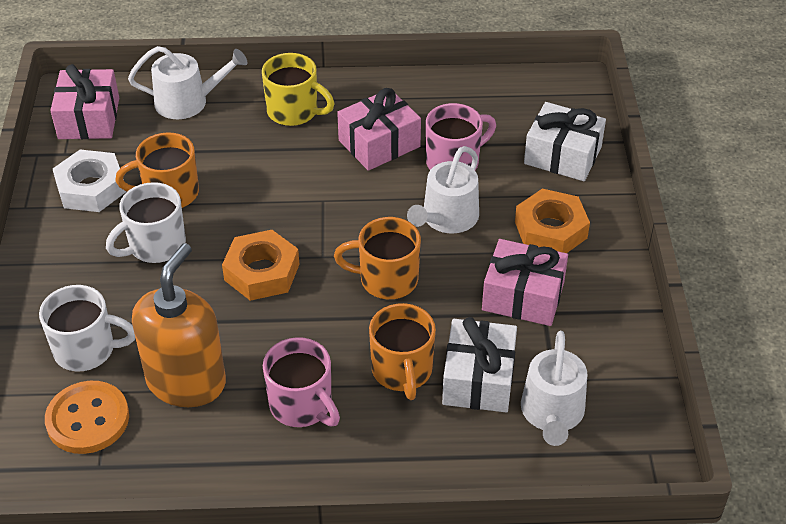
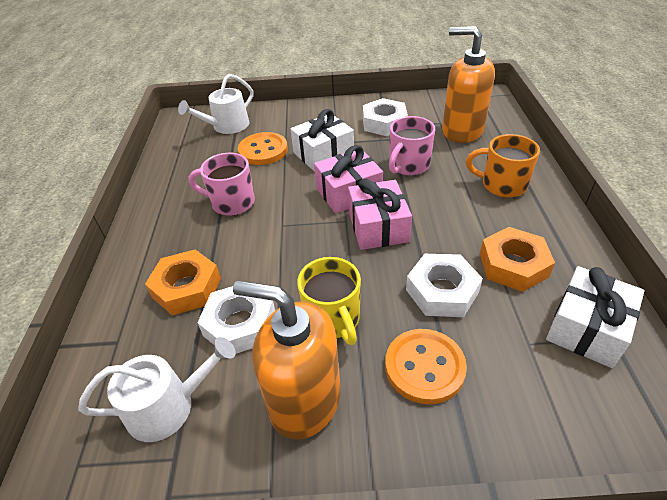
orange button: 1 -> 2
orange mug: 3 -> 1
orange soap dispenser: 1 -> 2
pink gift: 3 -> 2
white mug: 2 -> 0
white nut: 1 -> 3
white watering can: 3 -> 2

